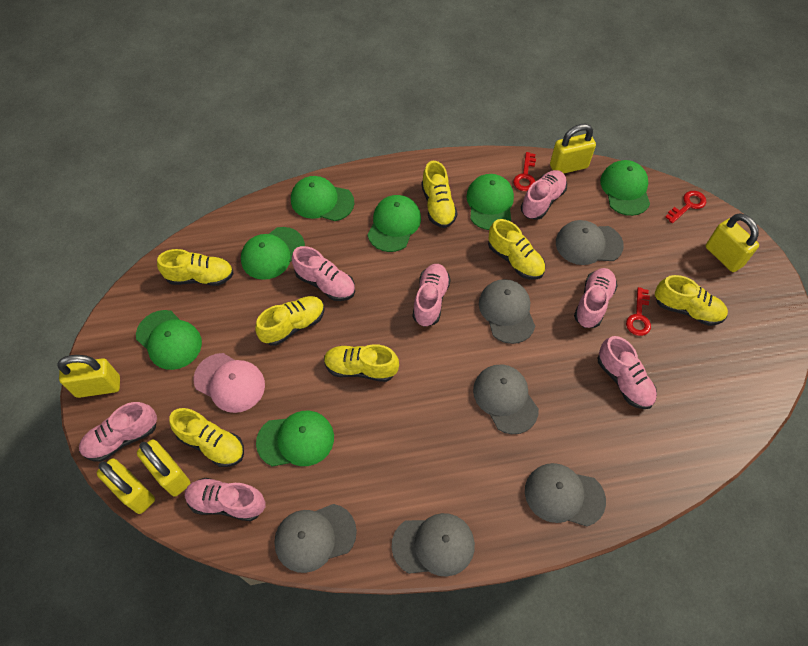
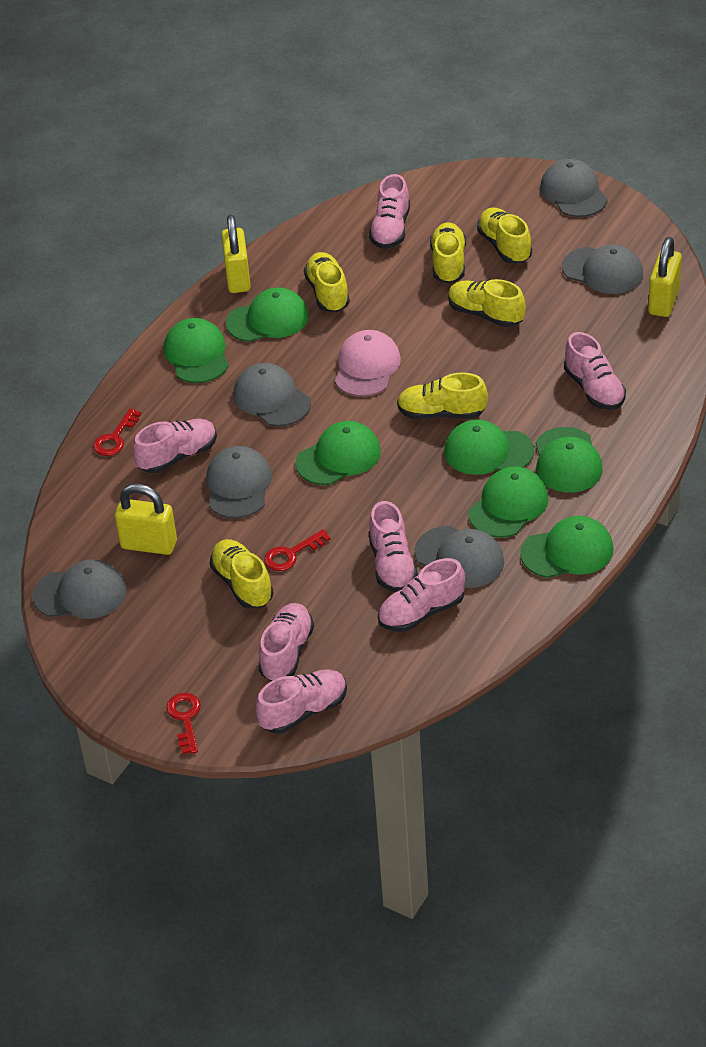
yellow padlock: 5 -> 3
yellow shoe: 7 -> 6

